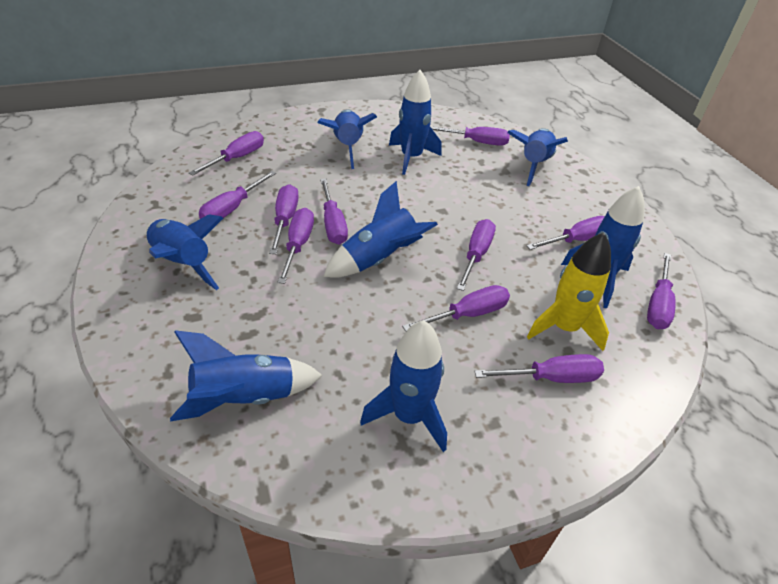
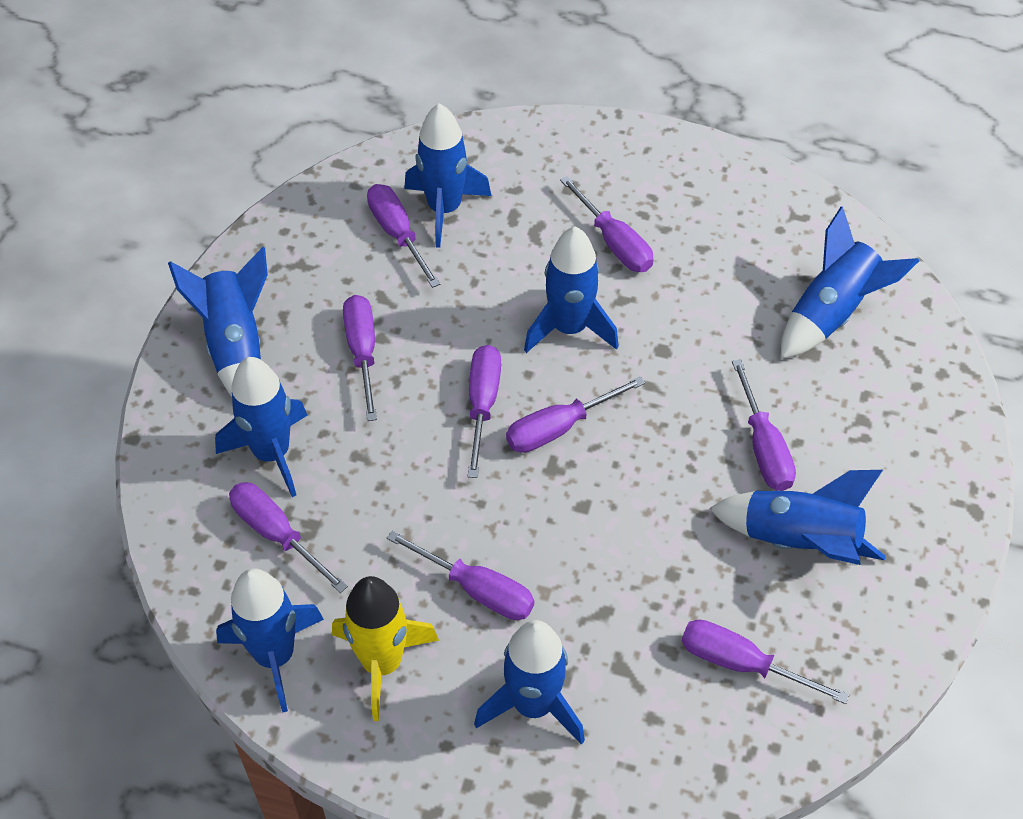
purple screwdriver: 11 -> 9

